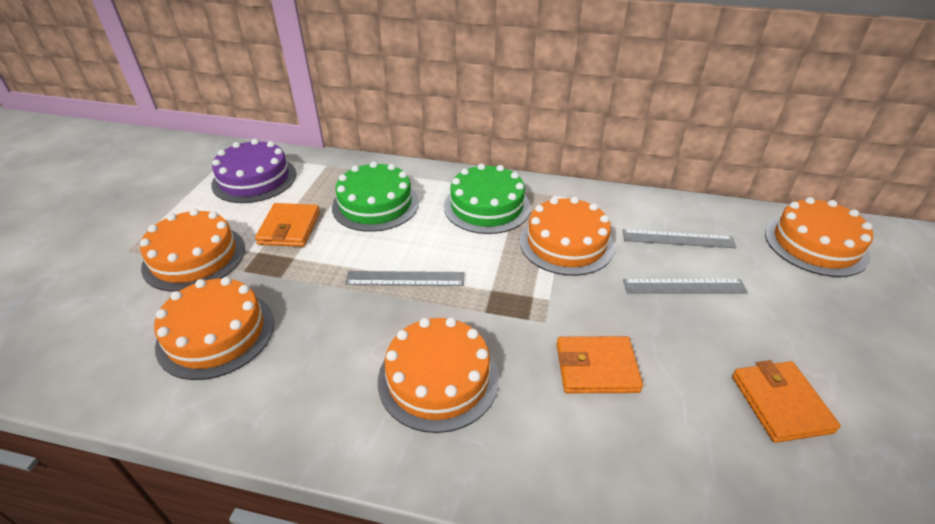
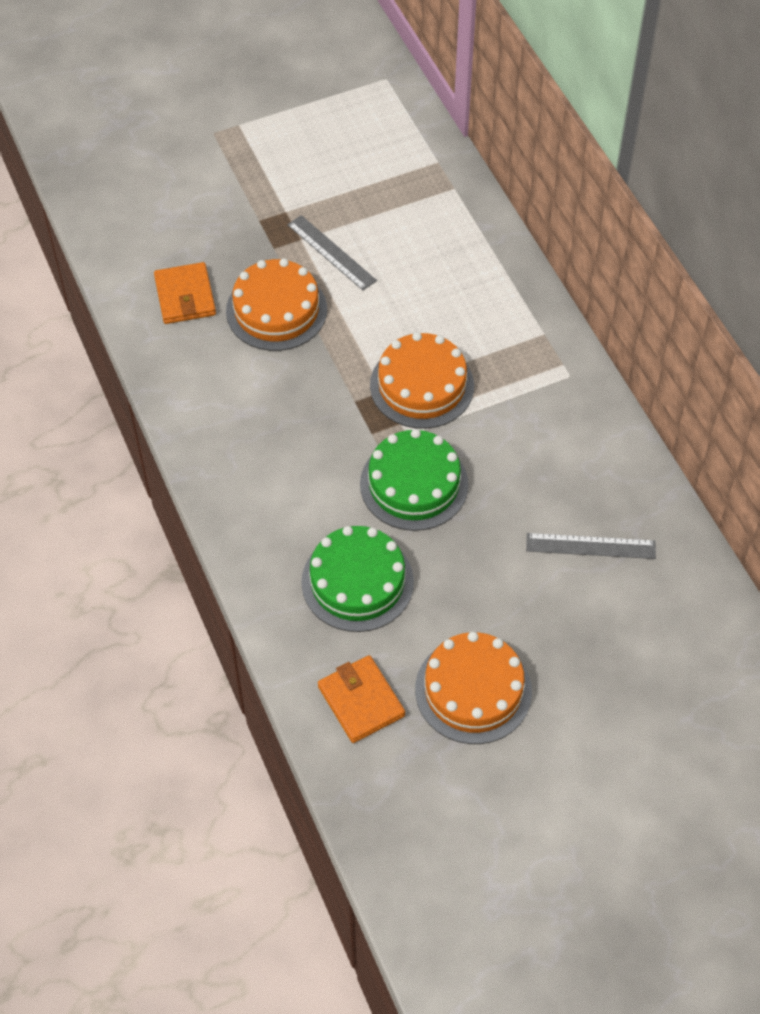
grey ruler: 3 -> 2
orange cake: 5 -> 3
orange wallet: 3 -> 2
purple cake: 1 -> 0

